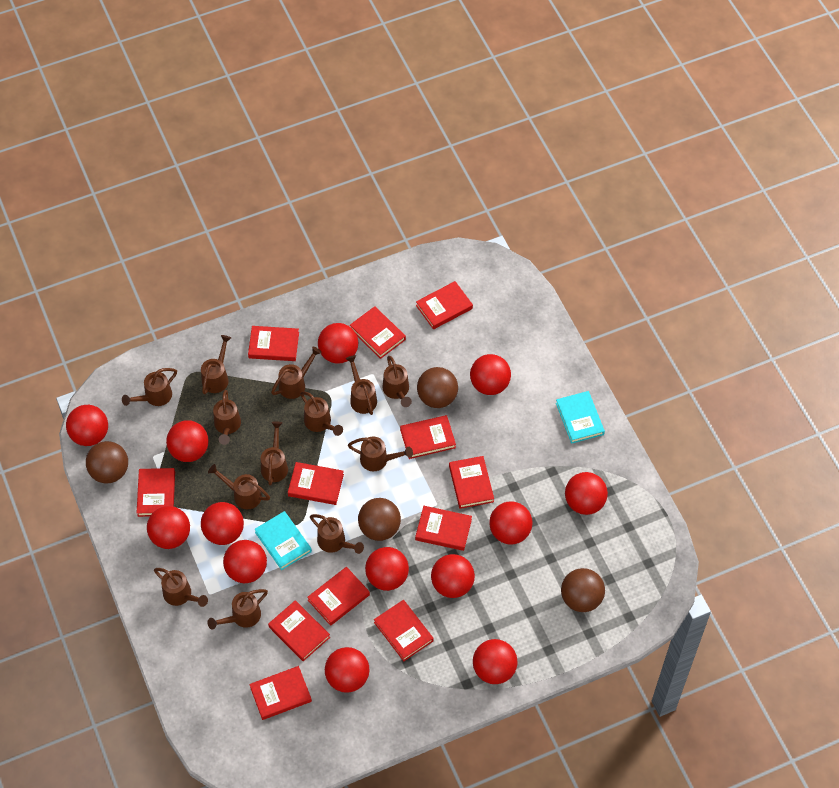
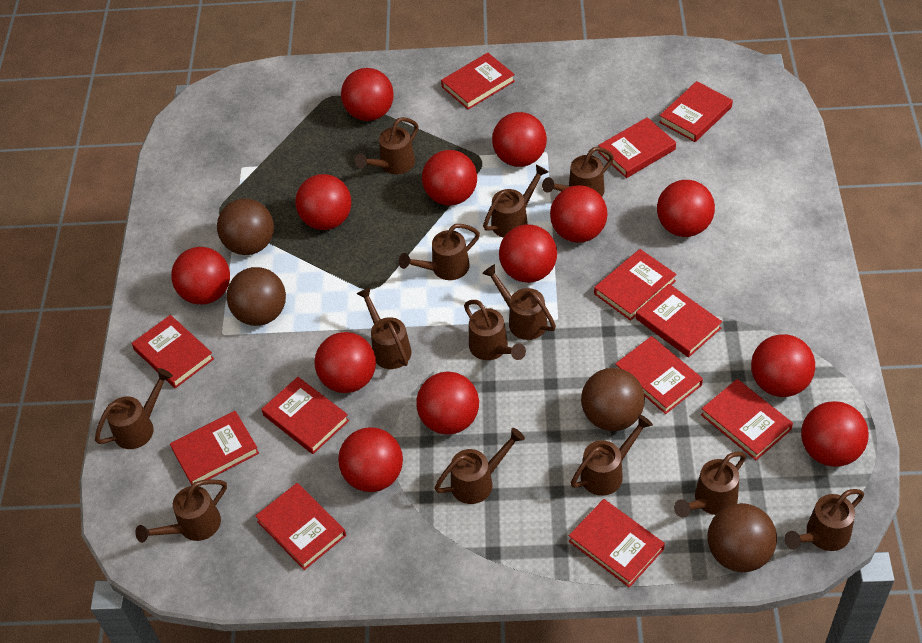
turquoise book: 2 -> 0

